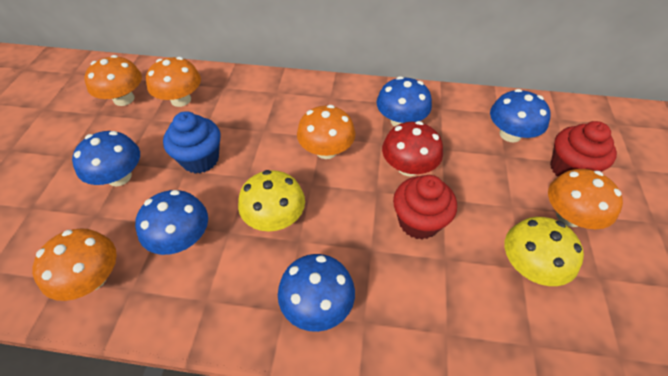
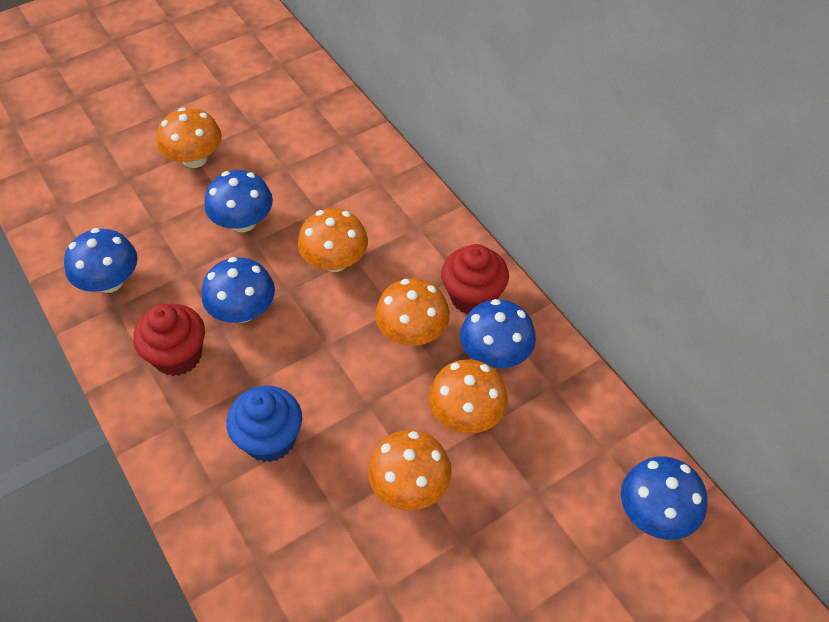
red mushroom: 1 -> 0
yellow mushroom: 2 -> 0

